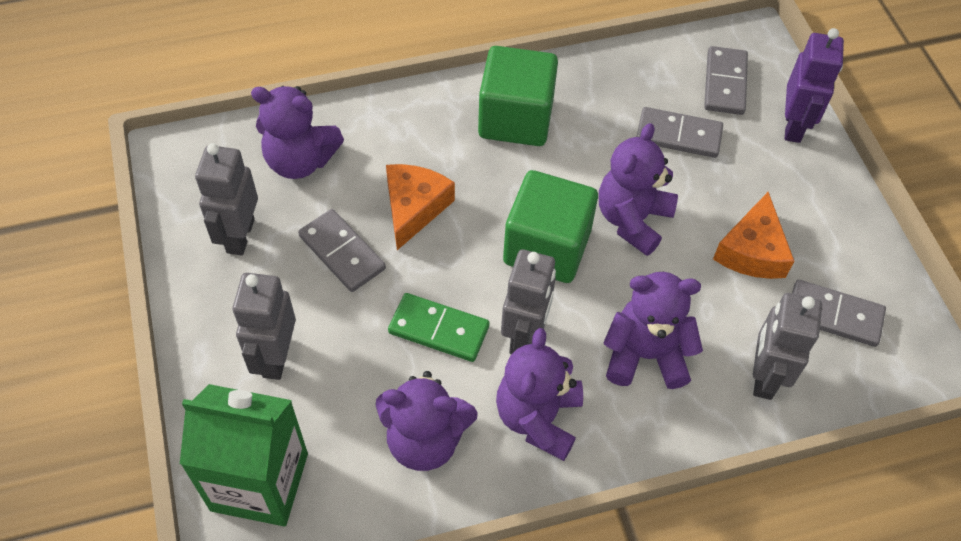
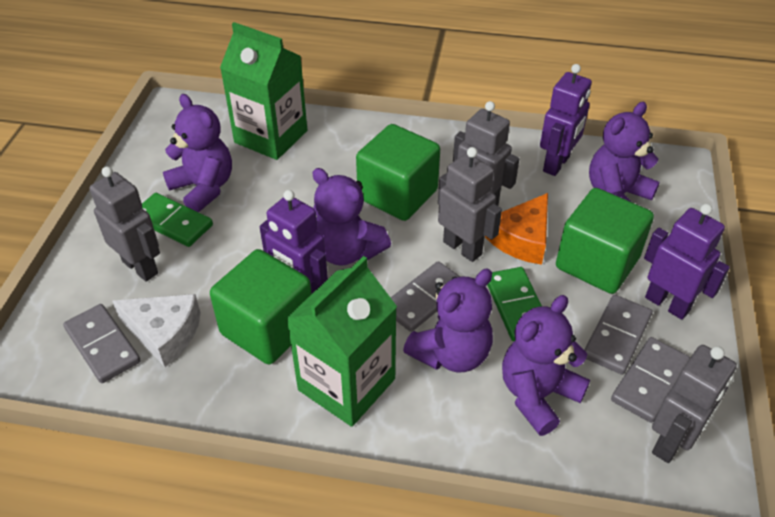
green carton: 1 -> 2
green cube: 2 -> 3
green domino: 1 -> 2
orange cheese: 2 -> 1
purple robot: 1 -> 3
white cheese: 0 -> 1

